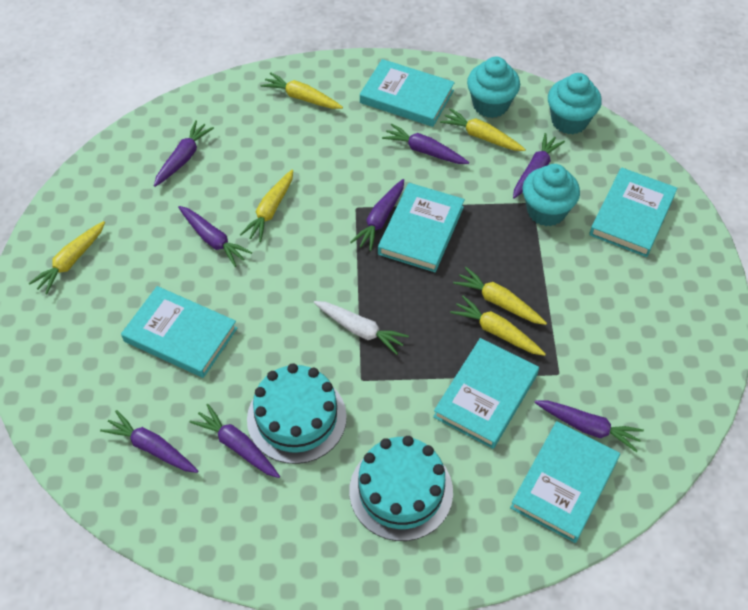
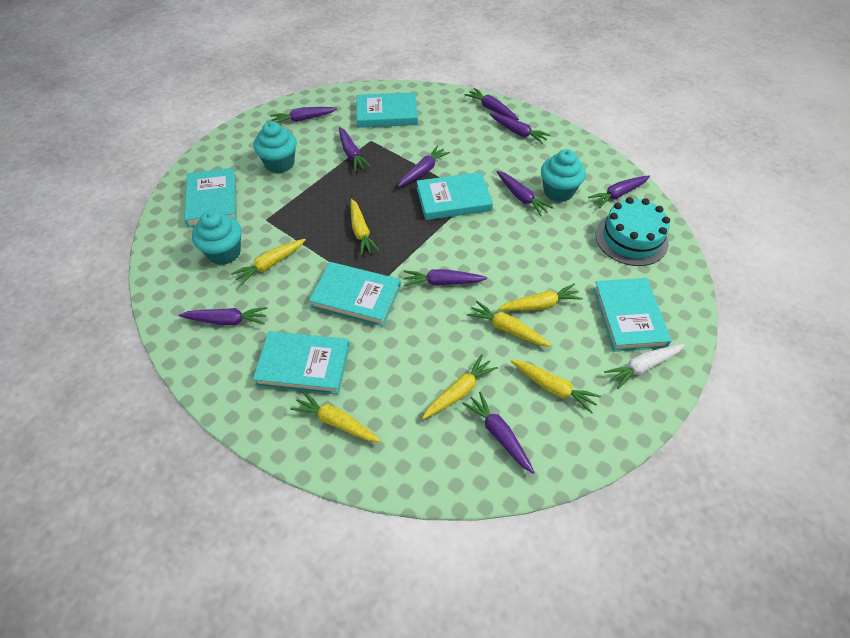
purple carrot: 8 -> 10
turquoise cake: 2 -> 1
yellow carrot: 6 -> 7

